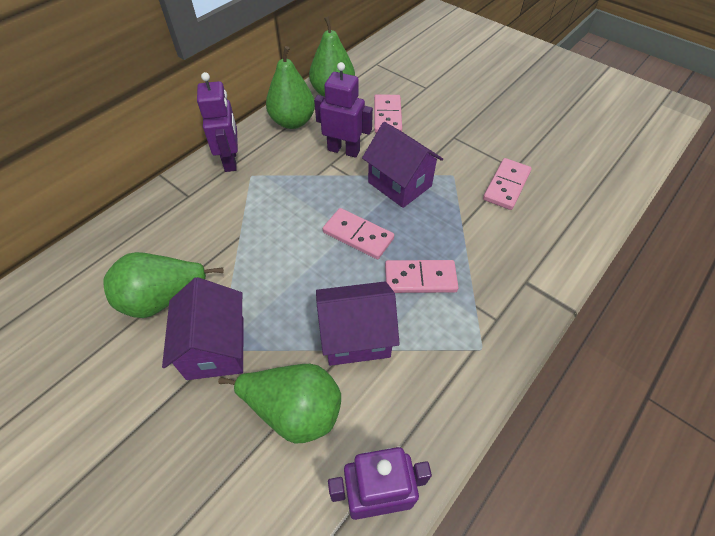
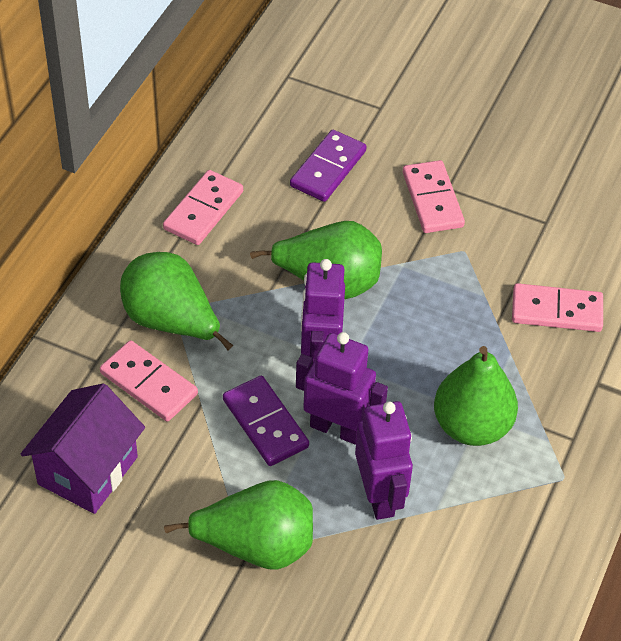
purple domino: 0 -> 2
purple house: 3 -> 1

